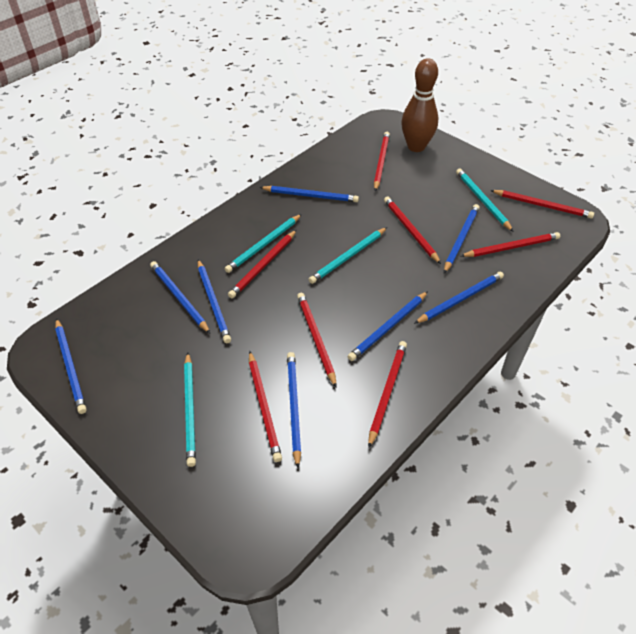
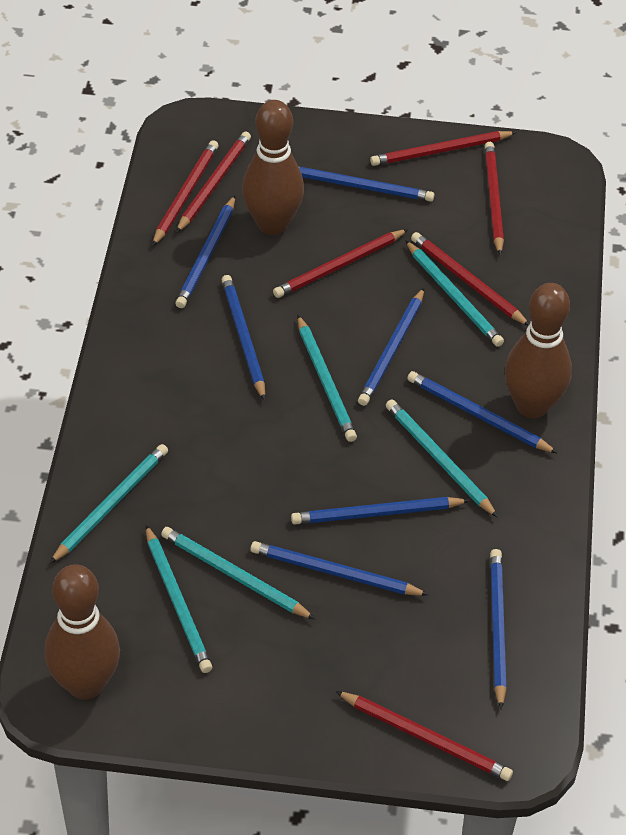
brown bowling pin: 1 -> 3
red pencil: 8 -> 7
turquoise pencil: 4 -> 6

